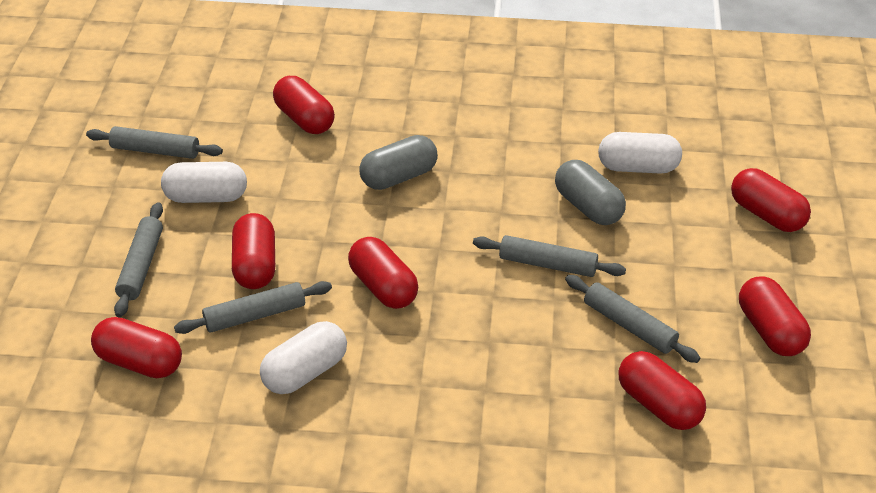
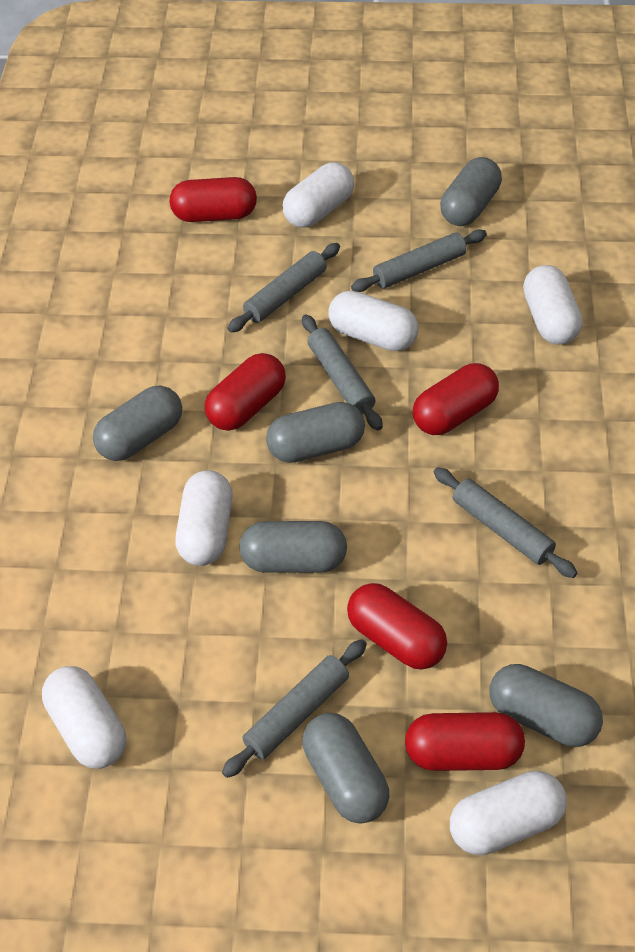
grey capsule: 2 -> 6
red capsule: 7 -> 5
white capsule: 3 -> 6

